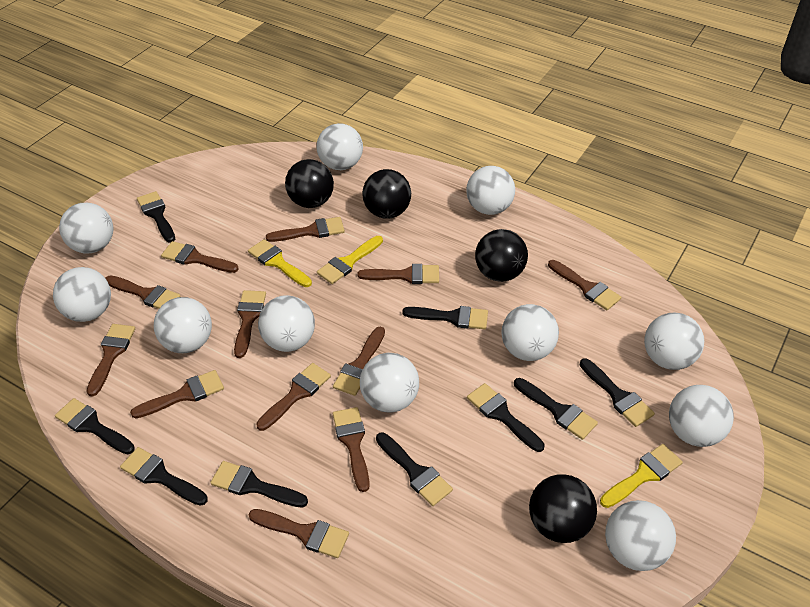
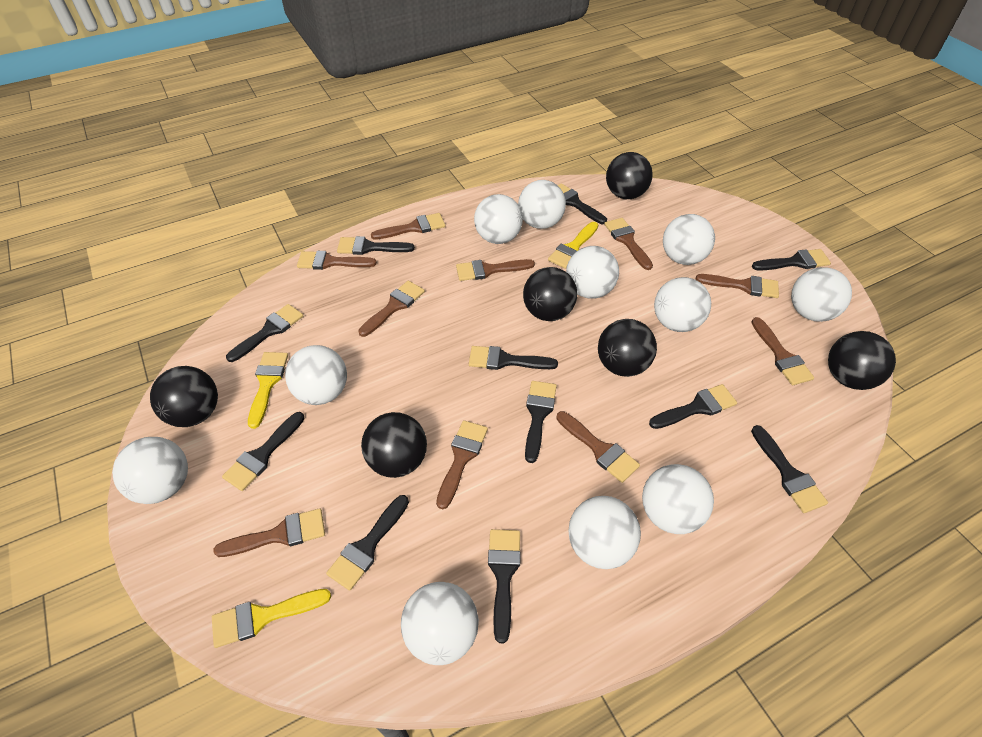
black ball: 4 -> 6
black brush: 9 -> 11
brown brush: 12 -> 10

